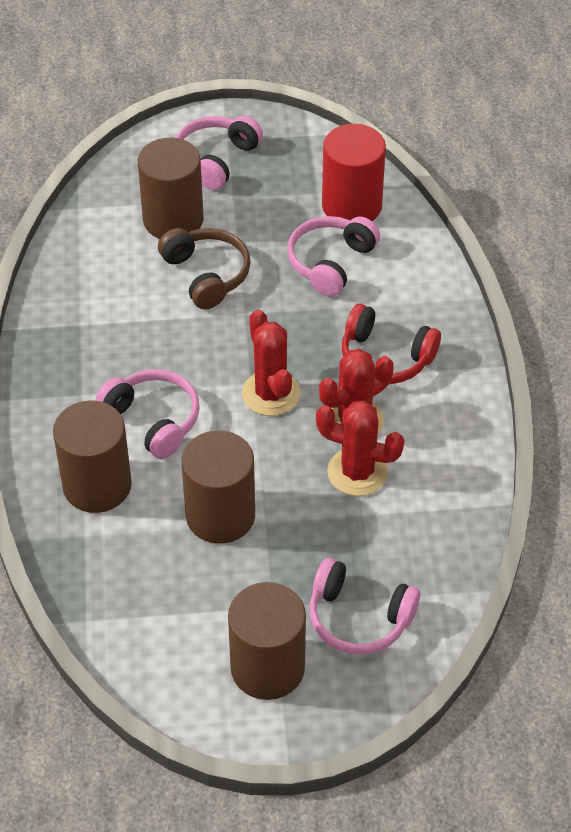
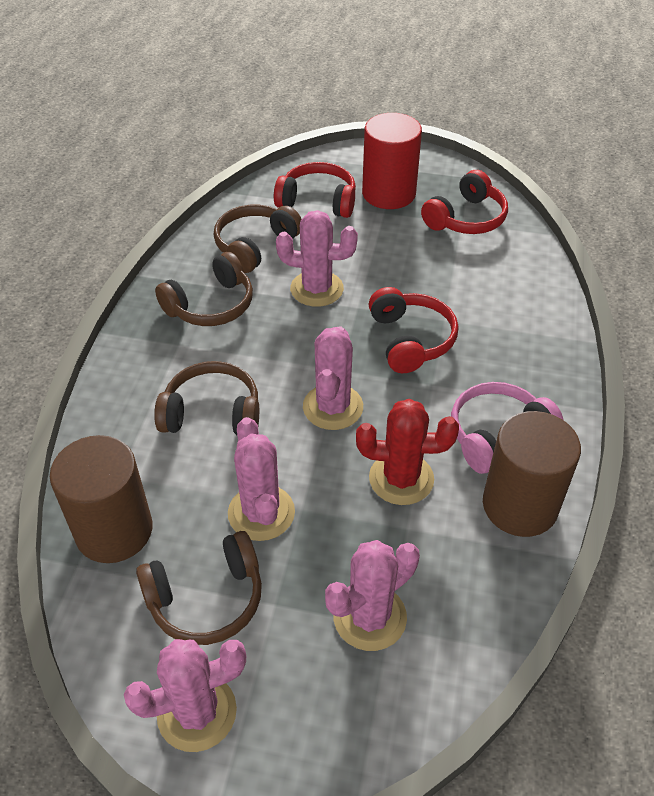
brown cylinder: 4 -> 2
brown headphones: 1 -> 4
pink cactus: 0 -> 5
pink headphones: 4 -> 1
red cactus: 3 -> 1
red headphones: 1 -> 3

